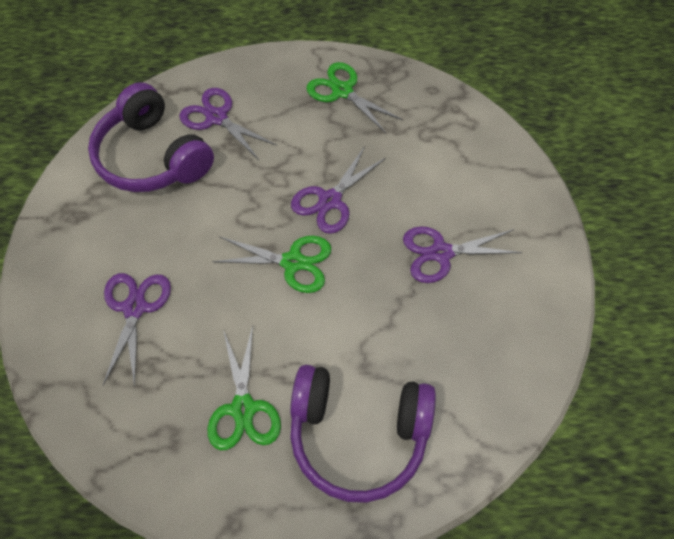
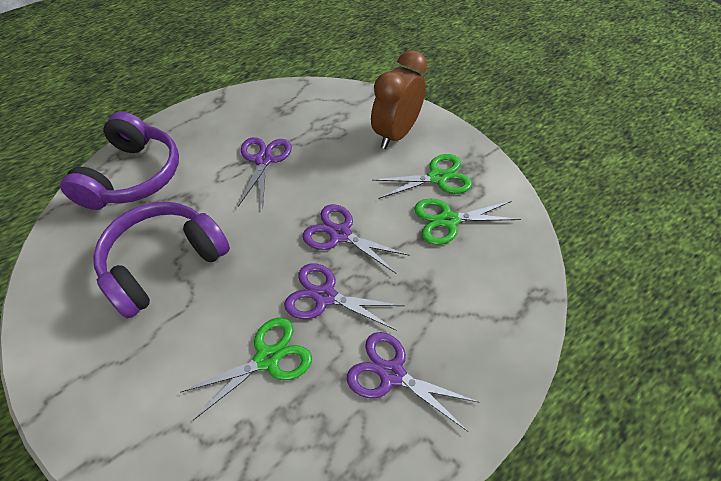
brown clock: 0 -> 1

